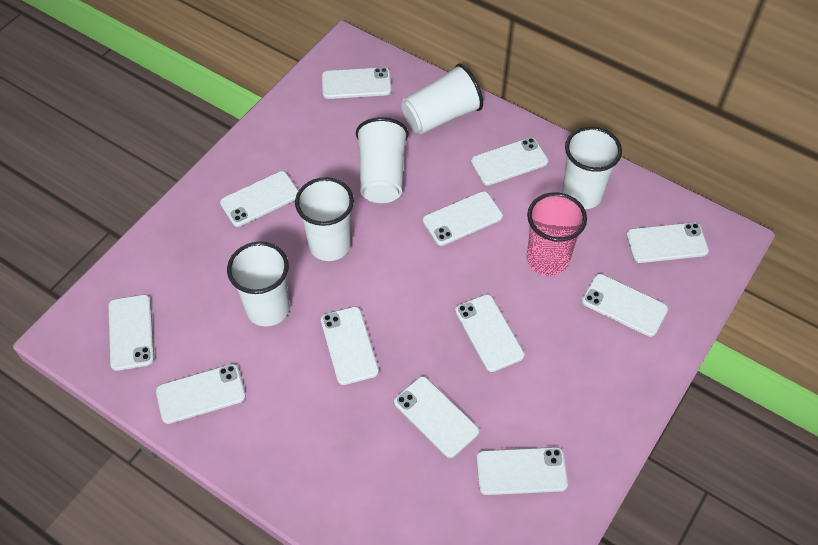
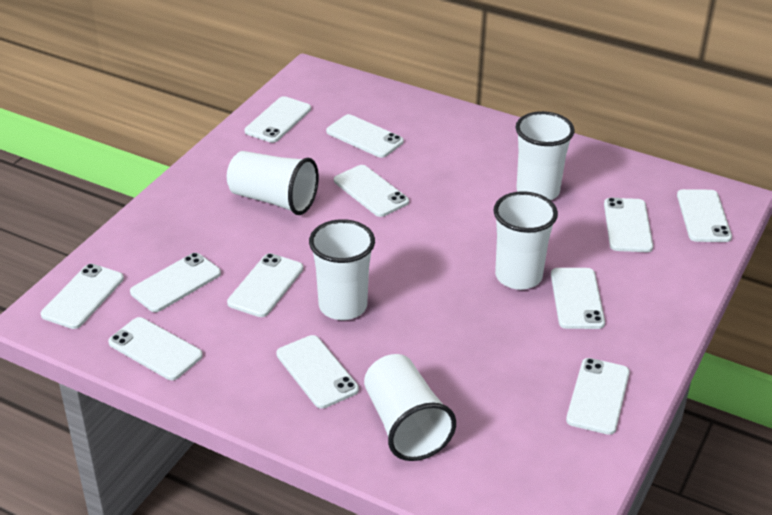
pink cup: 1 -> 0

